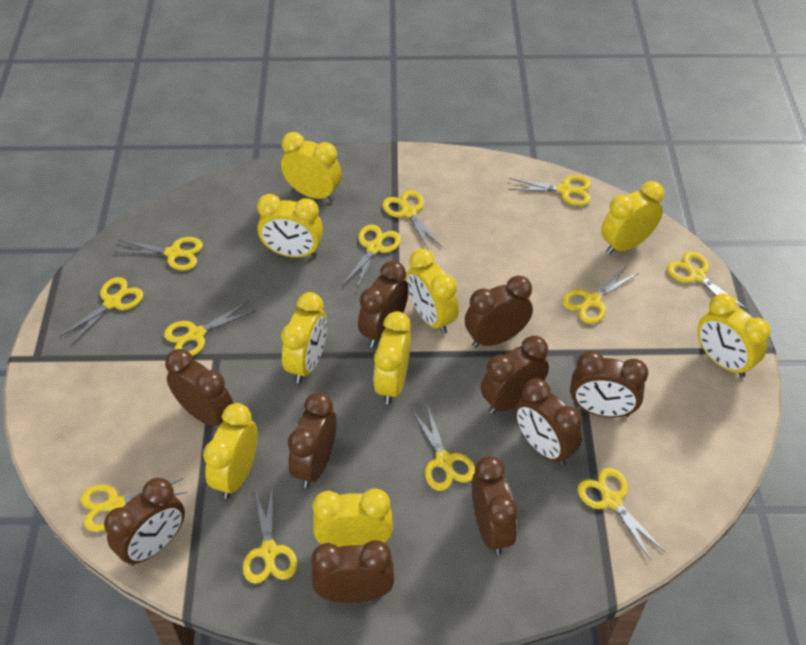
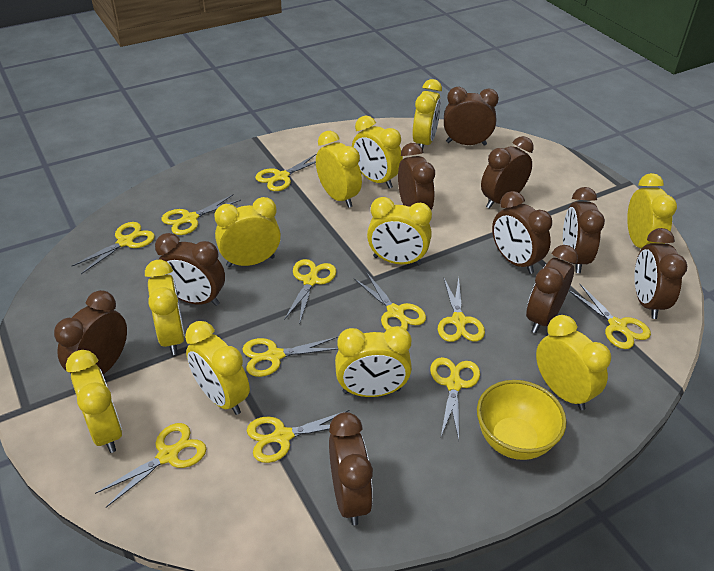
yellow bowl: 0 -> 1
yellow clock: 9 -> 11
yellow scissors: 12 -> 11

